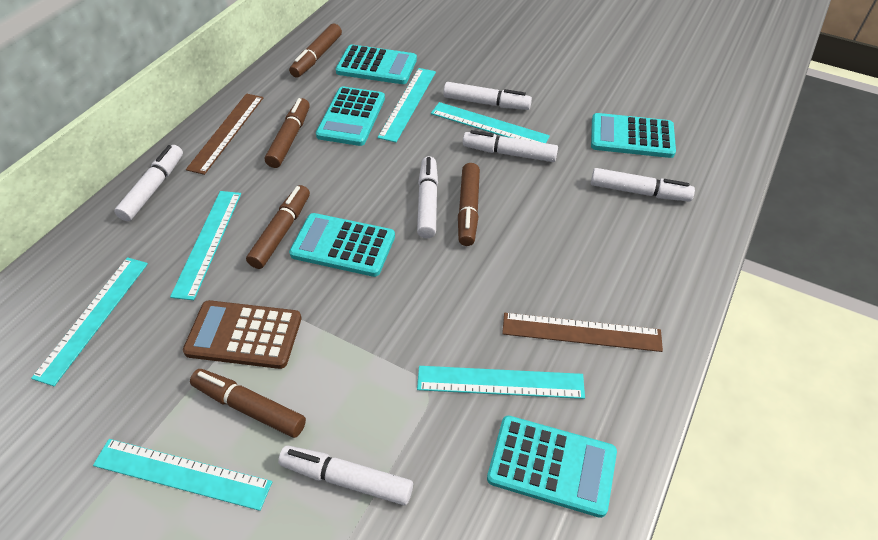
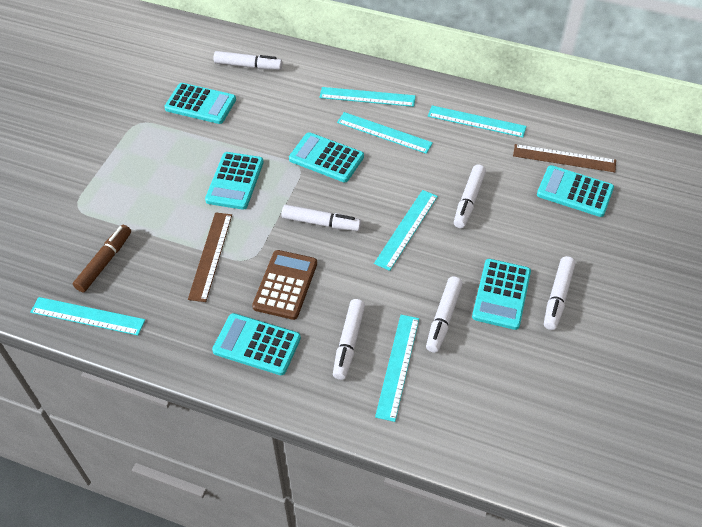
brown marker: 5 -> 1
turquoise calculator: 5 -> 6

